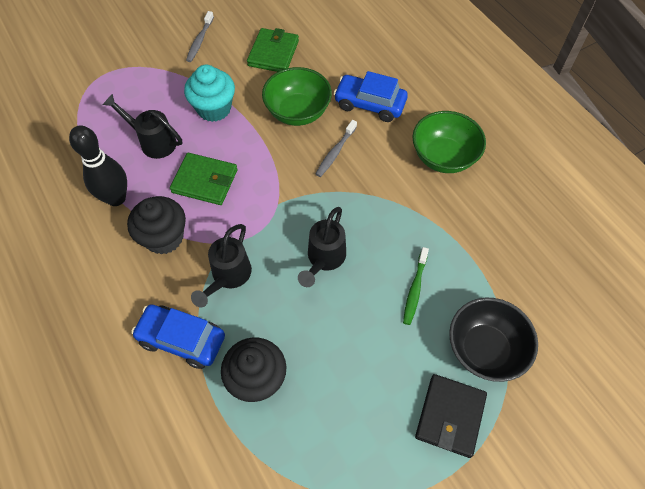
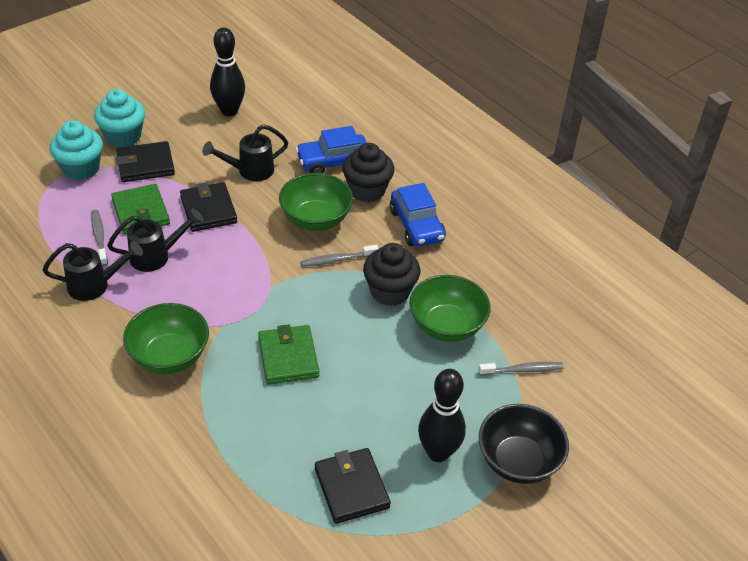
black bowling pin: 1 -> 2
black wallet: 1 -> 3
green bowl: 2 -> 3
green toothbrush: 1 -> 0
grey toothbrush: 2 -> 3
turquoise cupcake: 1 -> 2

